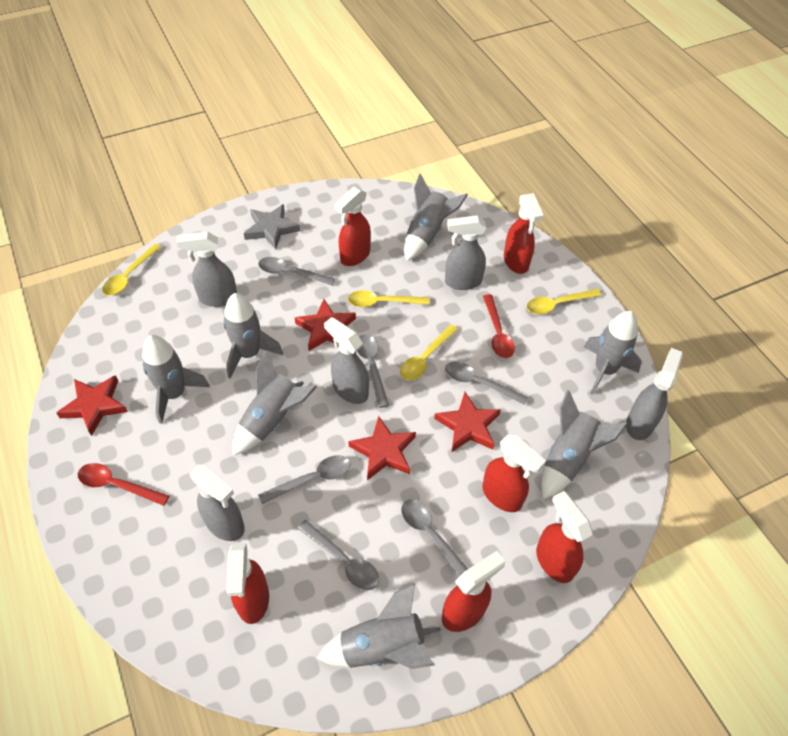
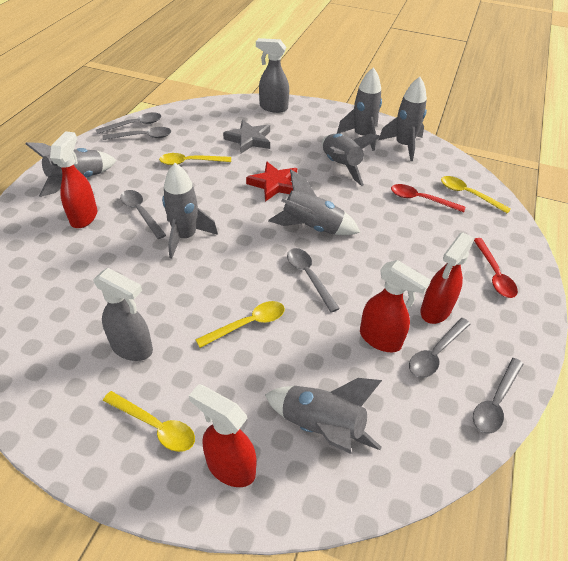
grey spray bottle: 5 -> 2
red spray bottle: 6 -> 4
red star: 4 -> 1

